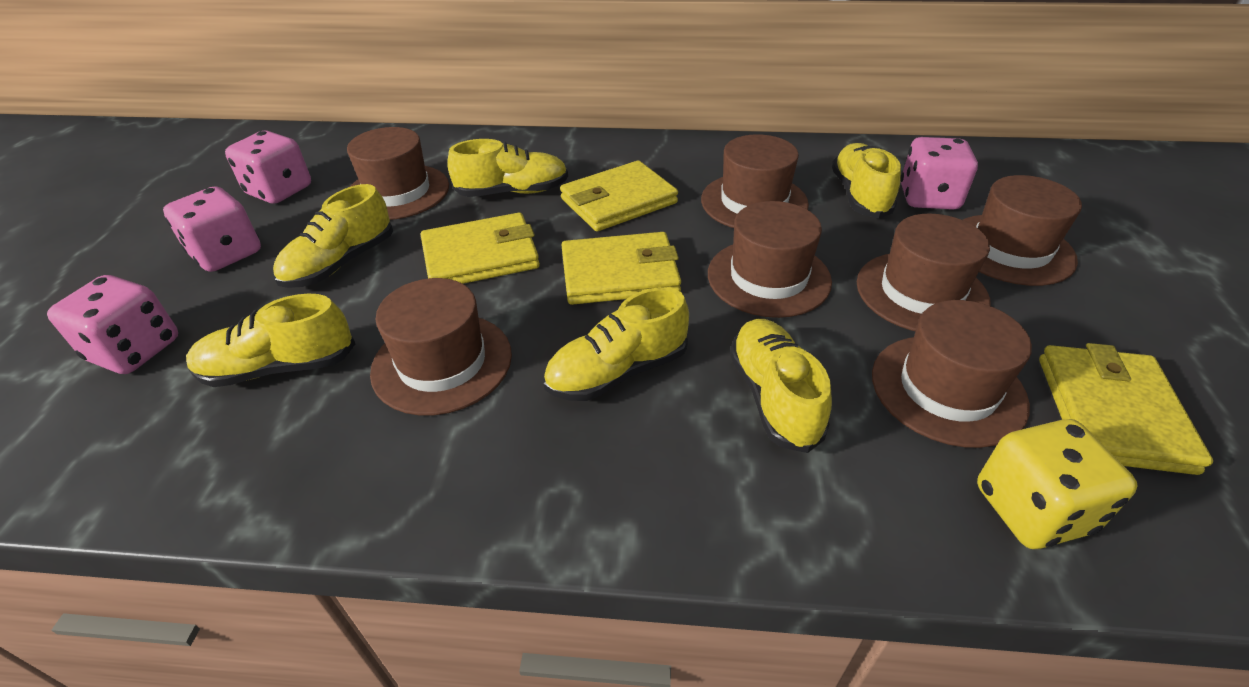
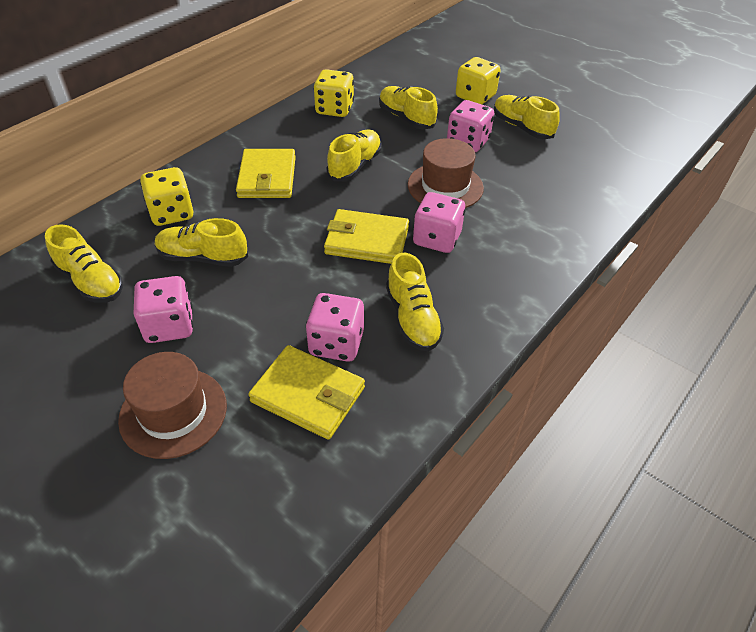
brown hat: 7 -> 2
yellow dice: 1 -> 3
yellow wallet: 4 -> 3

